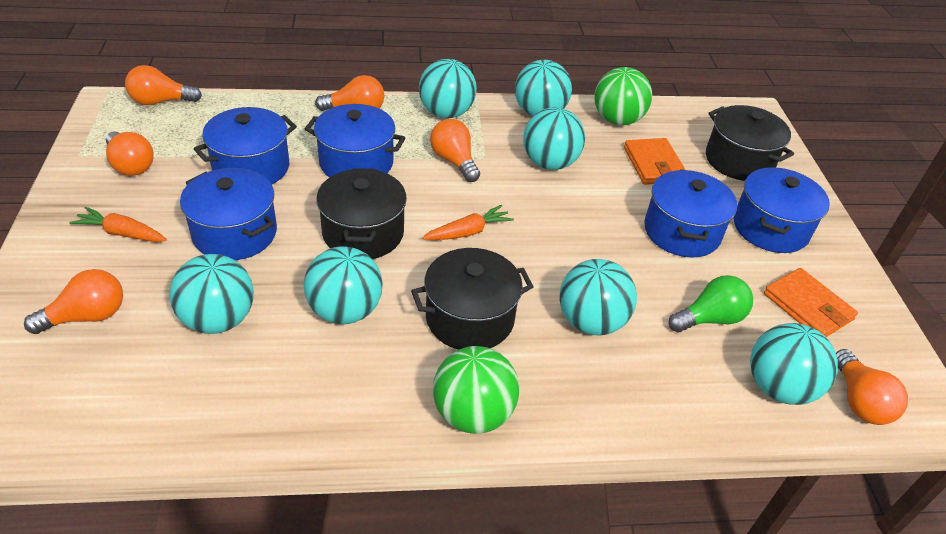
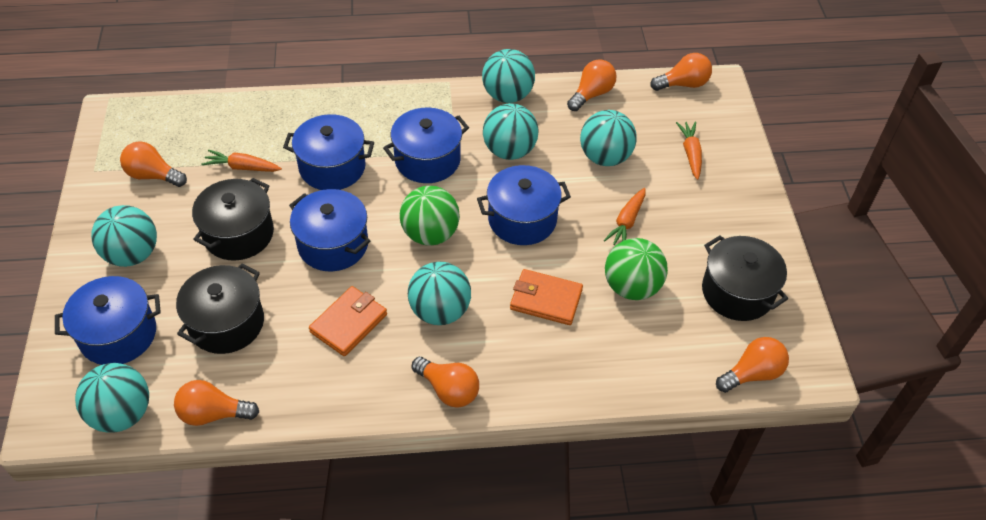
green light bulb: 1 -> 0
orange carrot: 2 -> 3
turquoise ball: 7 -> 6

